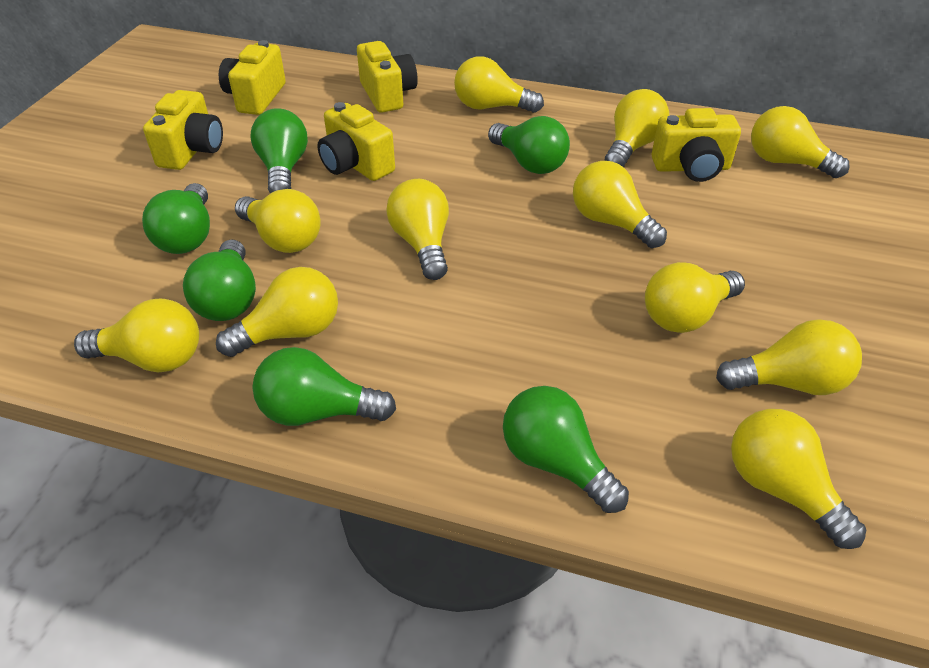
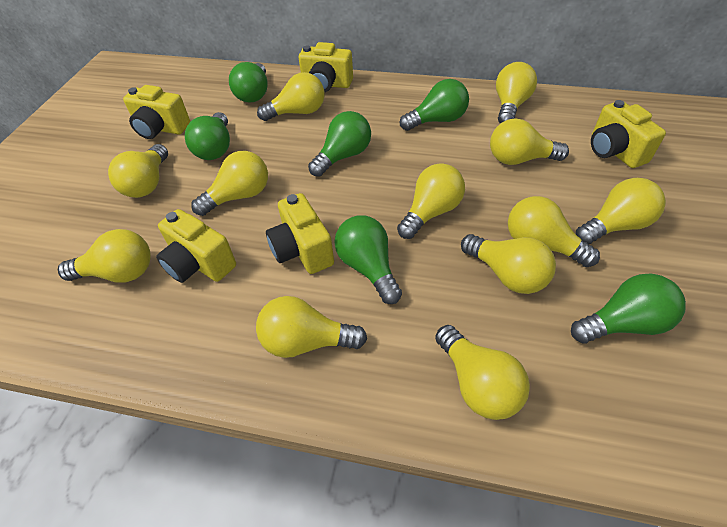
yellow light bulb: 11 -> 12

